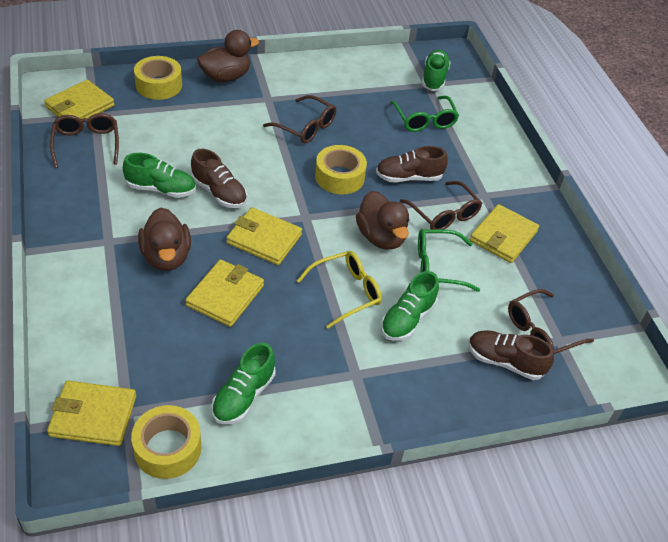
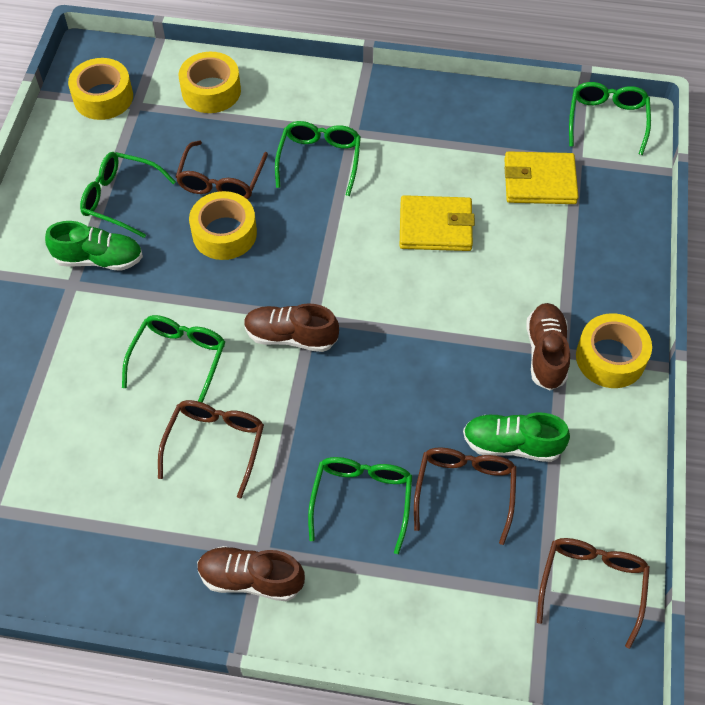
brown duck: 3 -> 0
green glasses: 2 -> 5
green shoe: 4 -> 2
yellow glasses: 1 -> 0
yellow tape: 3 -> 4
yellow wallet: 5 -> 2

